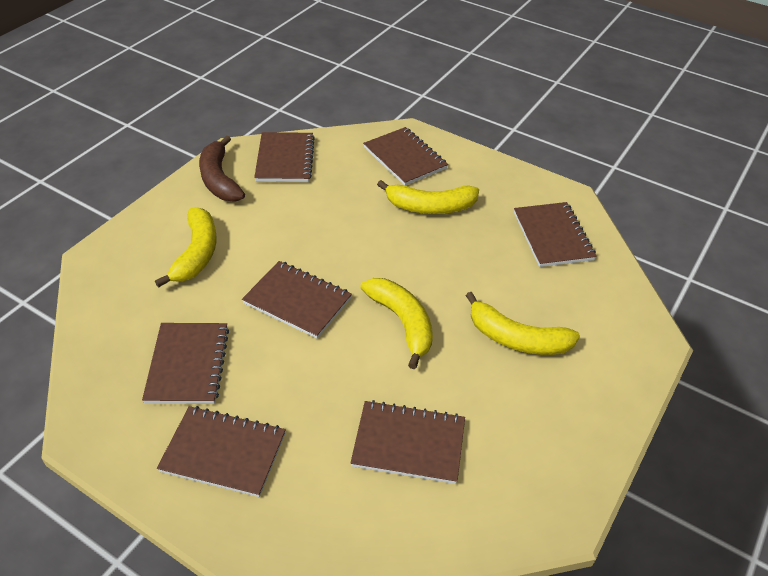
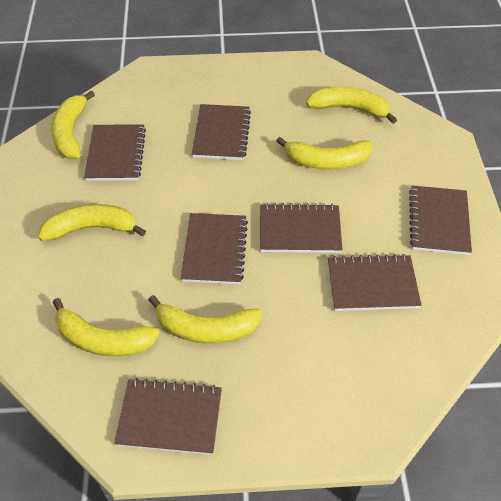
brown banana: 1 -> 0
yellow banana: 4 -> 6

